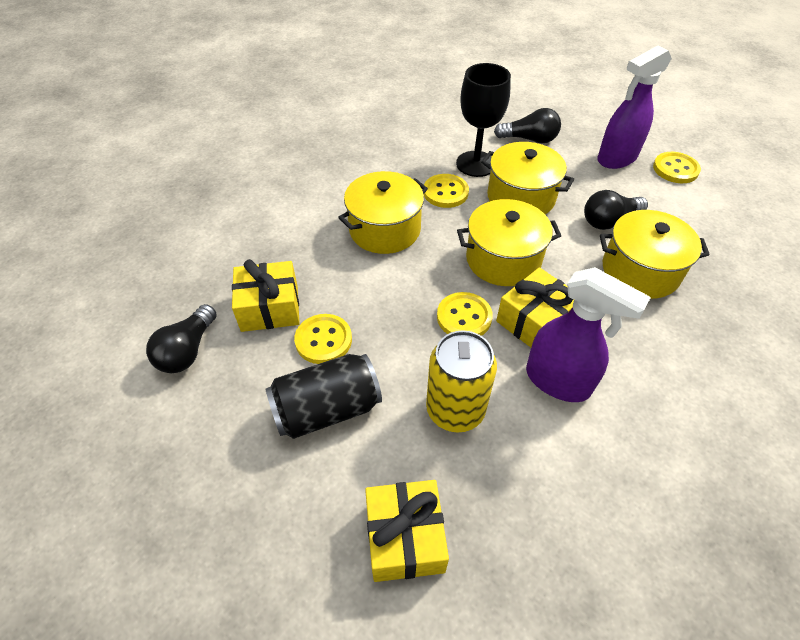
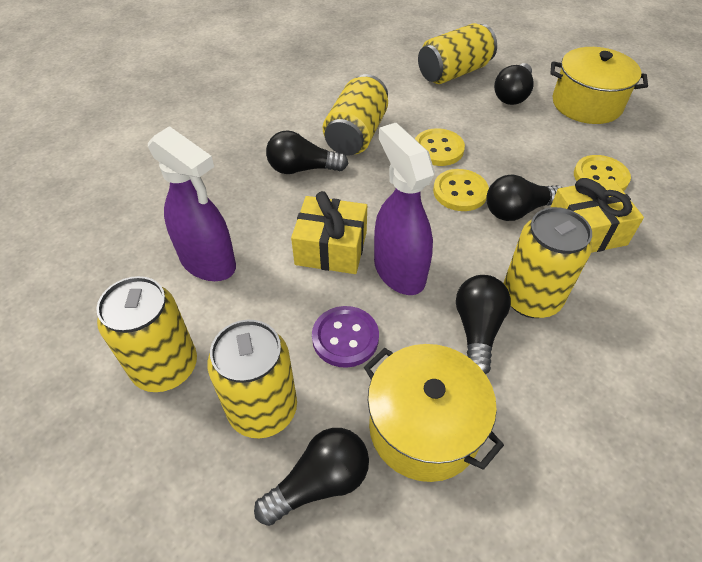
black can: 1 -> 0
black goblet: 1 -> 0
black light bulb: 3 -> 5
purple button: 0 -> 1
yellow button: 4 -> 3
yellow can: 1 -> 5
yellow gift: 3 -> 2
yellow pot: 4 -> 2

